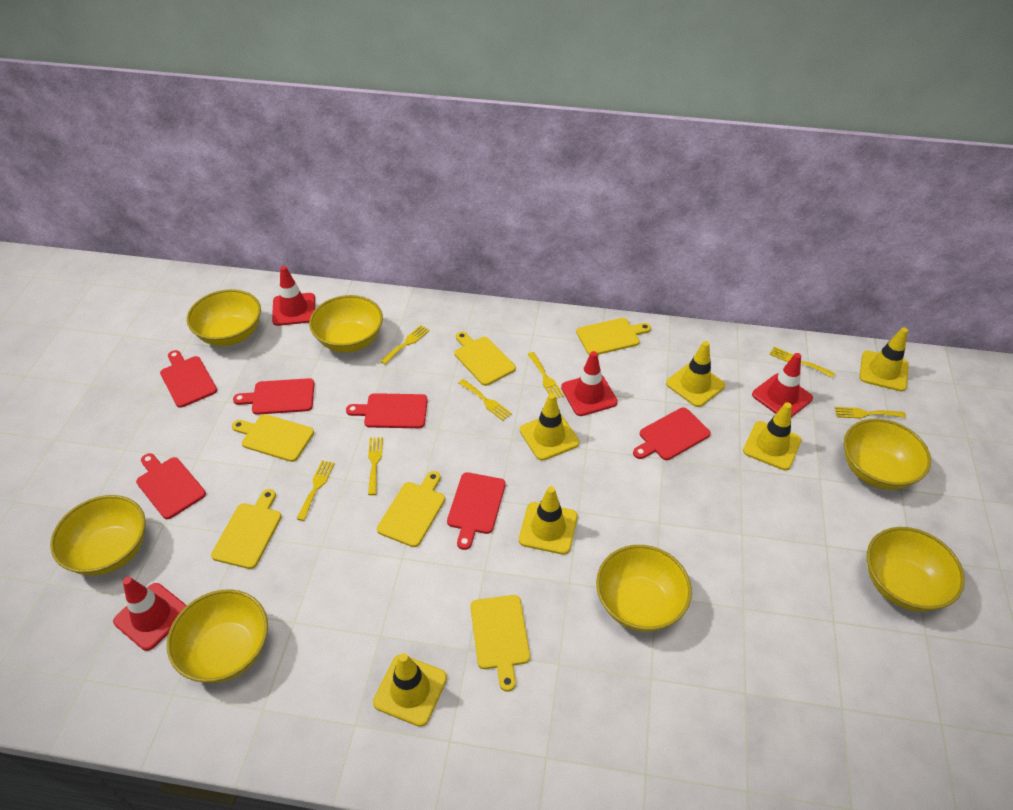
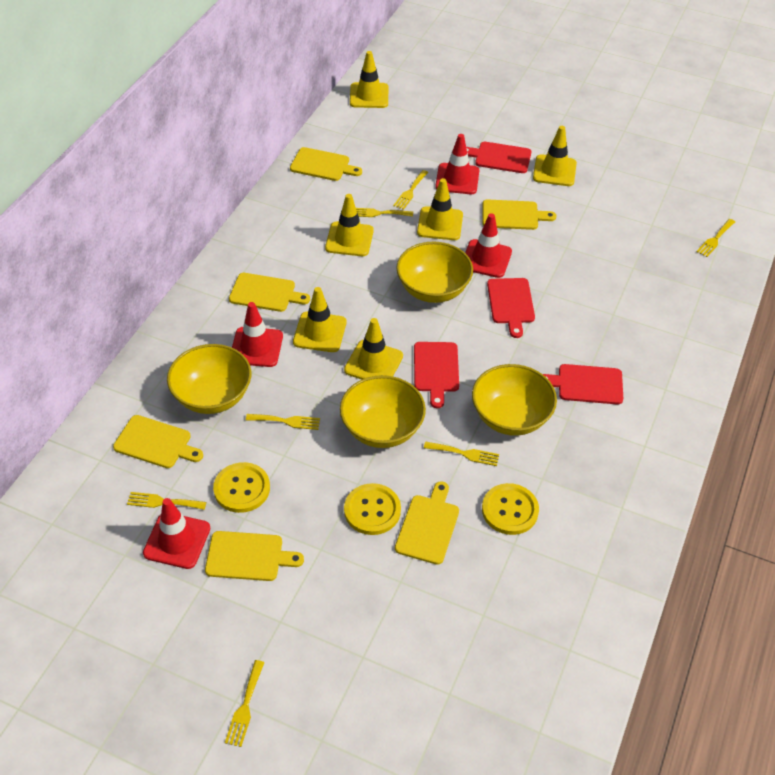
red cutting board: 6 -> 4
yellow bowl: 7 -> 4
yellow button: 0 -> 3

